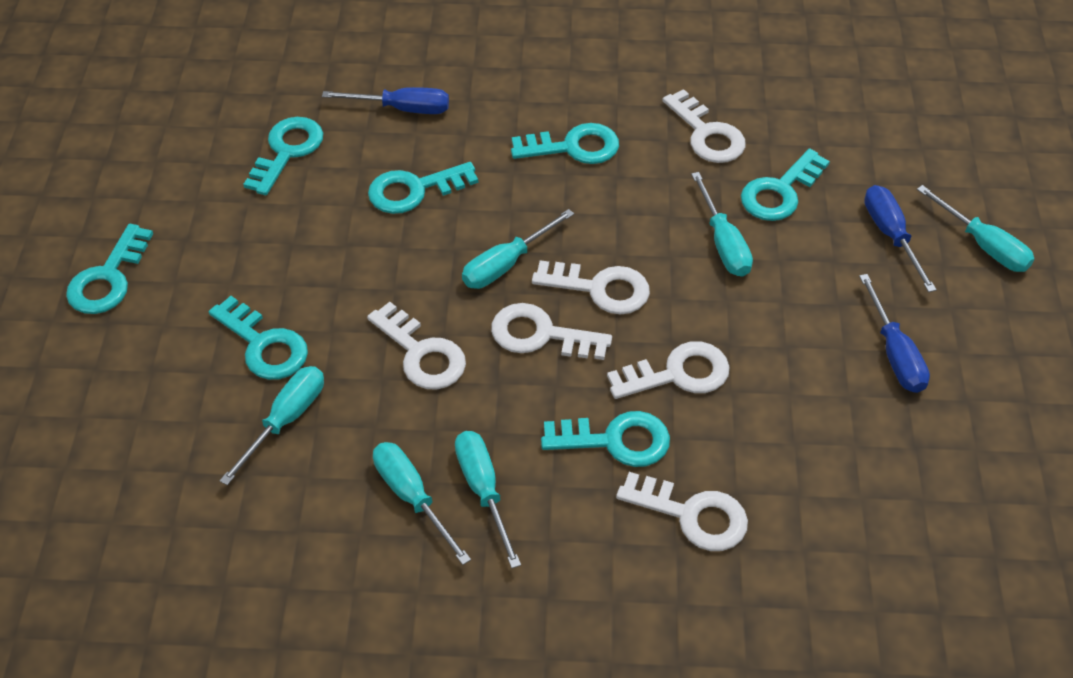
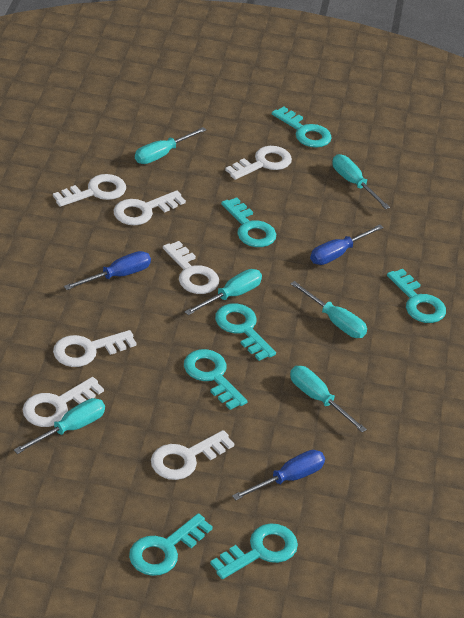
white key: 6 -> 7

